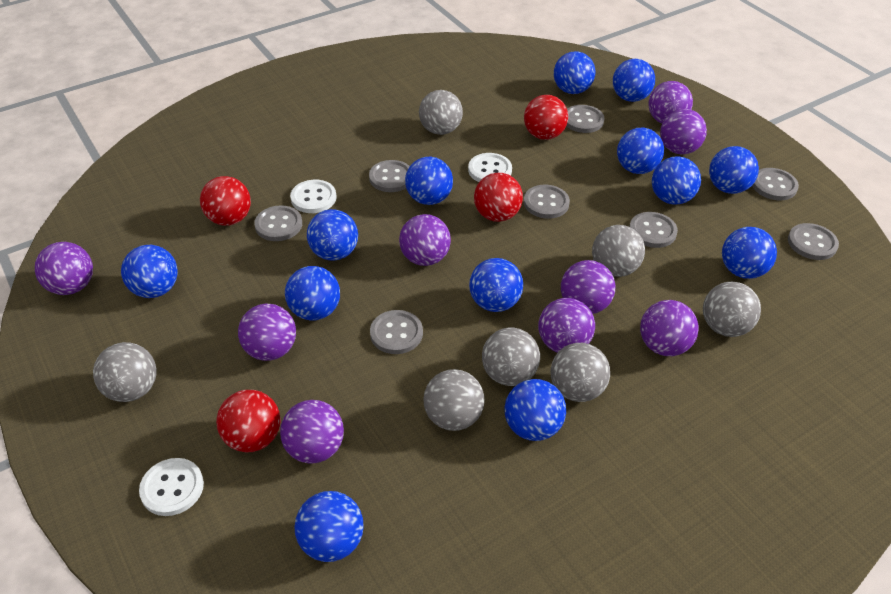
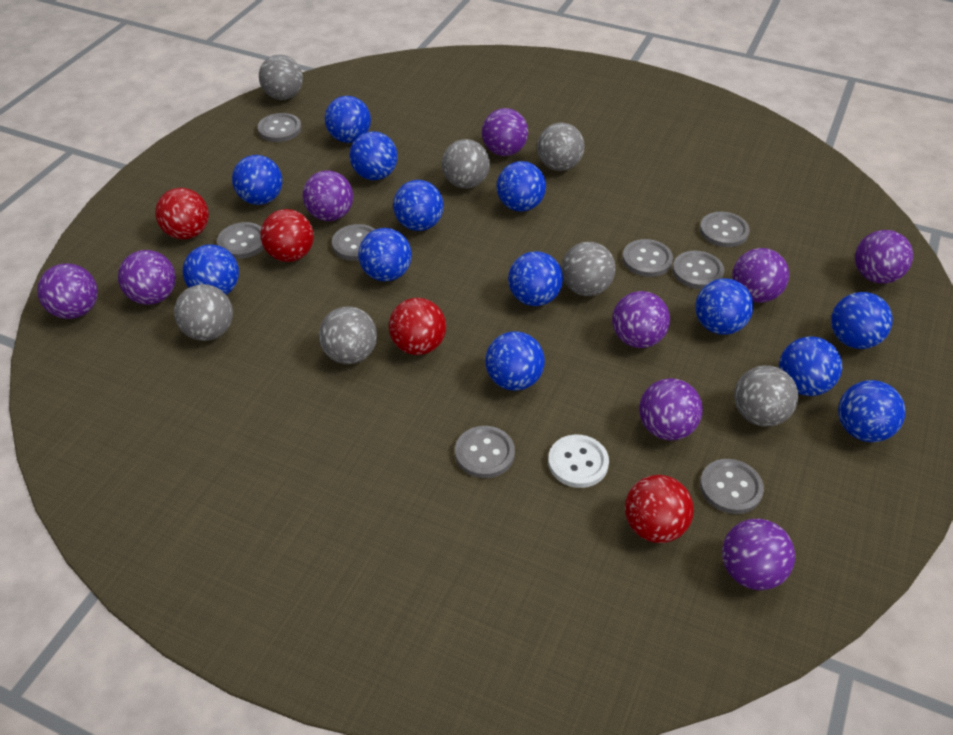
white button: 3 -> 1

